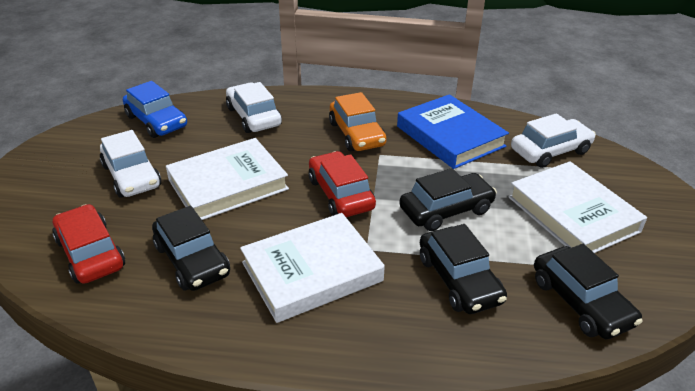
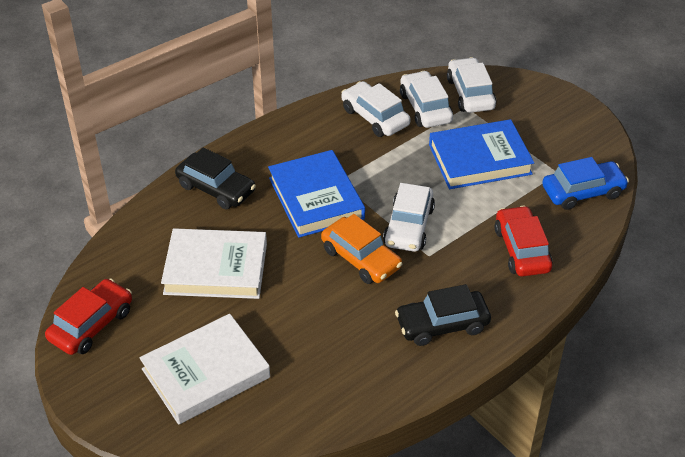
black car: 4 -> 2
blue book: 1 -> 2
white book: 3 -> 2
white car: 3 -> 4

